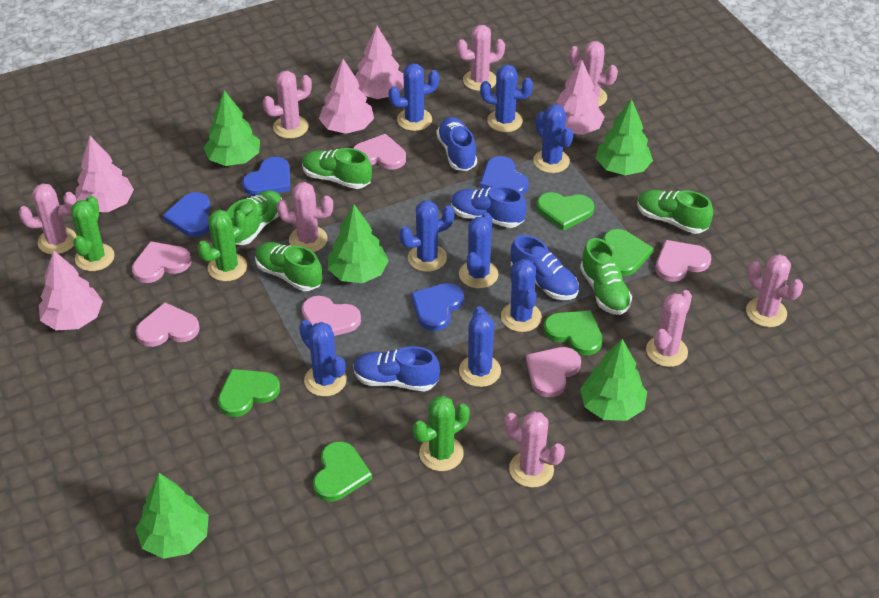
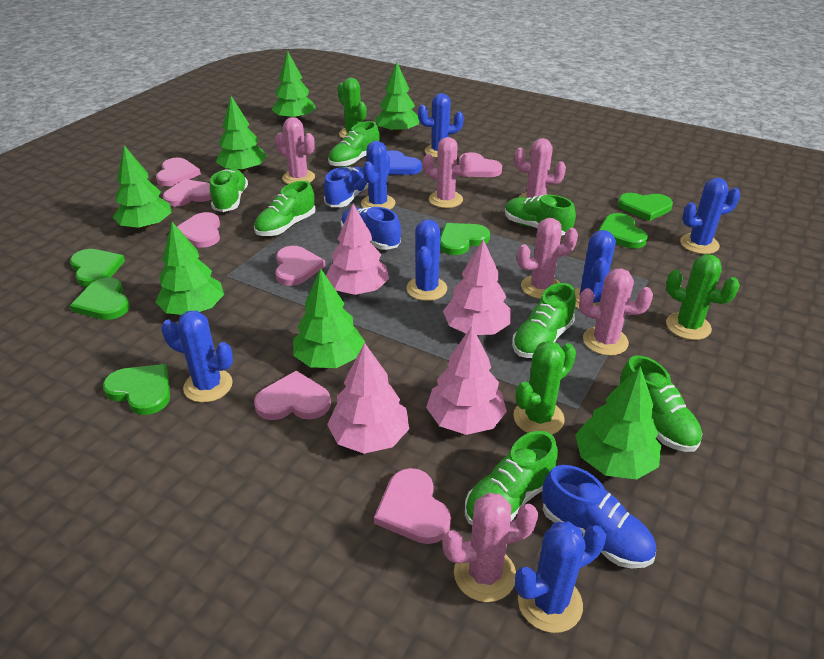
blue cactus: 8 -> 7
blue heart: 4 -> 1
blue shoe: 4 -> 3
green heart: 5 -> 6
green shoe: 5 -> 7
green tree: 5 -> 7
pink cactus: 8 -> 6
pink heart: 6 -> 7
pink tree: 5 -> 4

